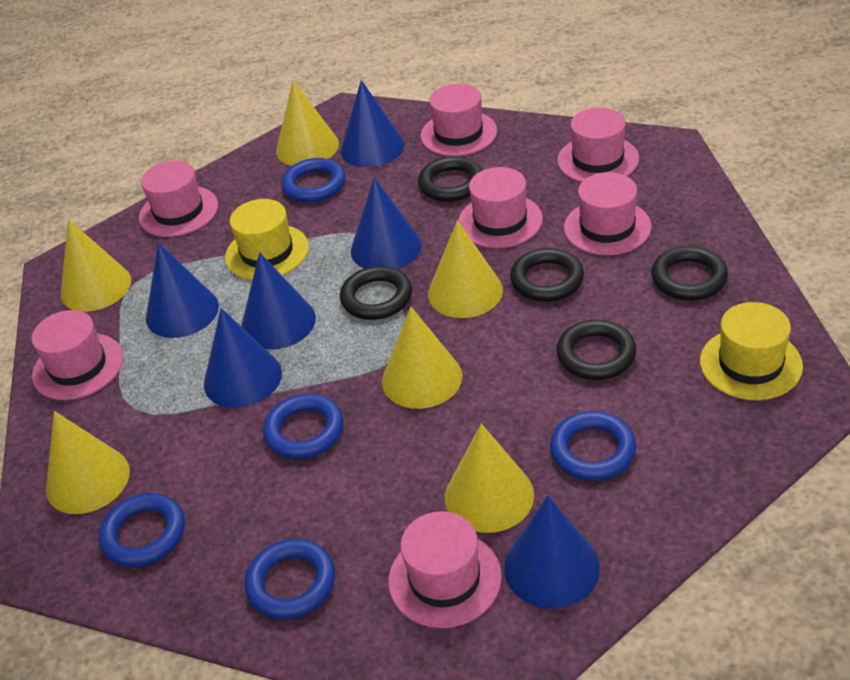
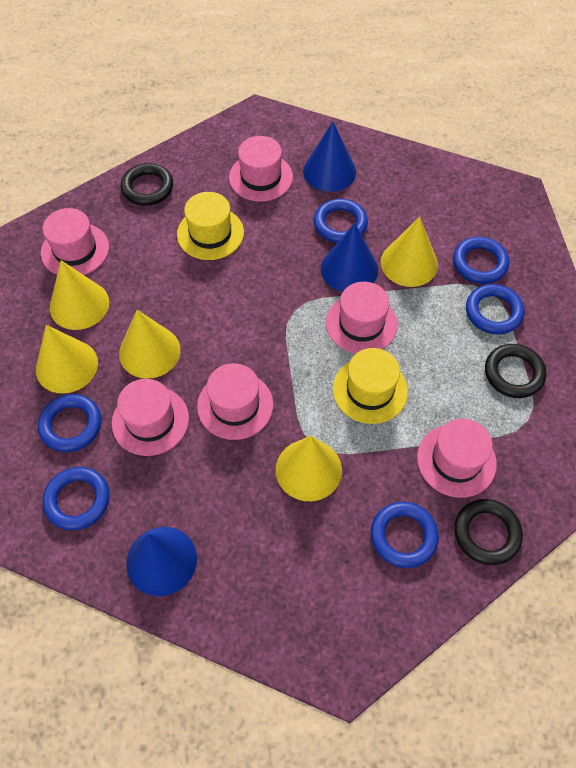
black ring: 5 -> 3
blue cone: 6 -> 3
blue ring: 5 -> 6
pink hat: 7 -> 6
yellow cone: 6 -> 5

